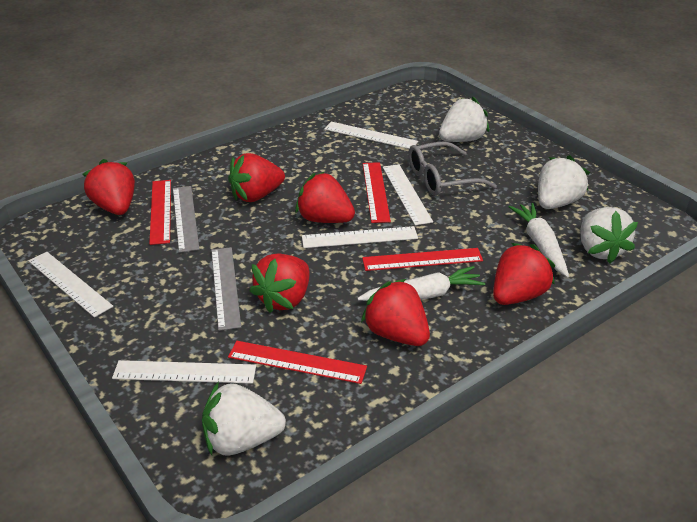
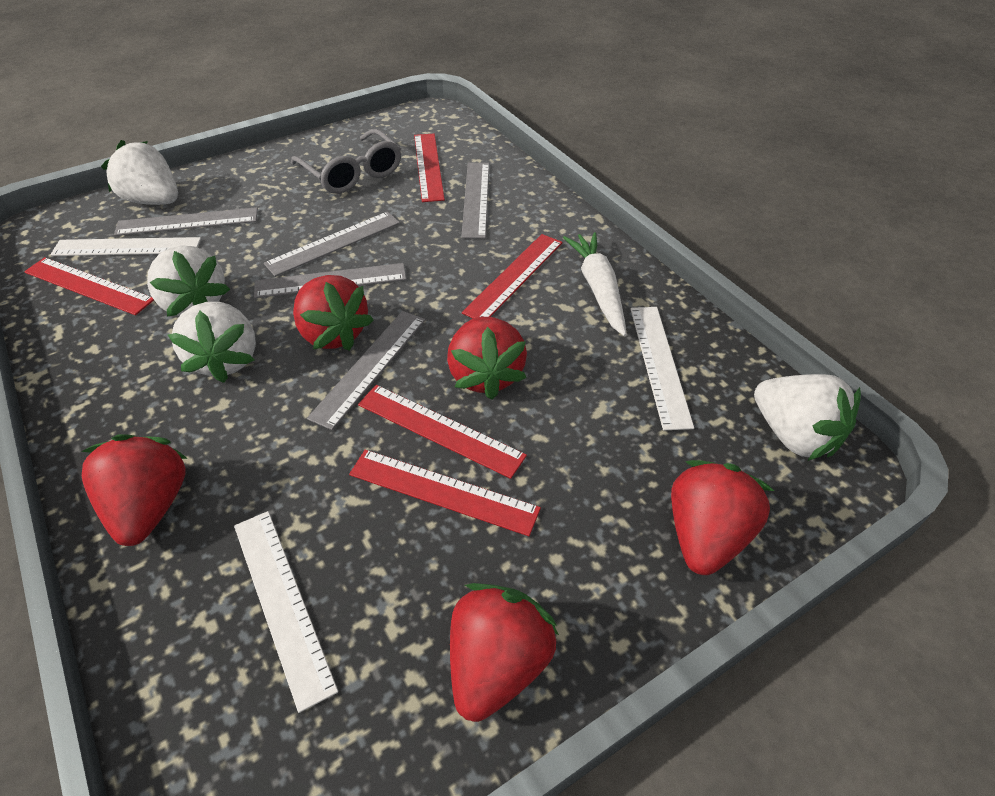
grey ruler: 2 -> 5
red ruler: 4 -> 5
red strawberry: 6 -> 5
white carrot: 2 -> 1
white ruler: 5 -> 3

